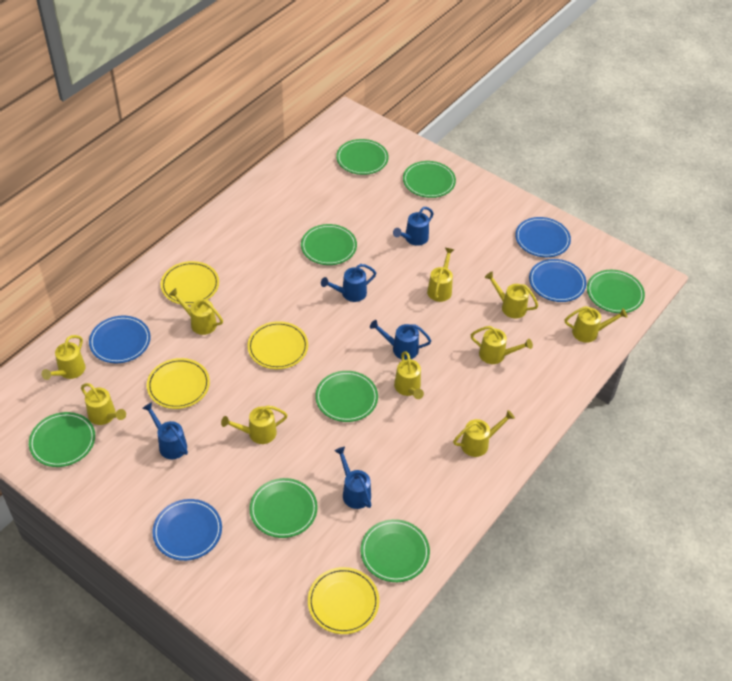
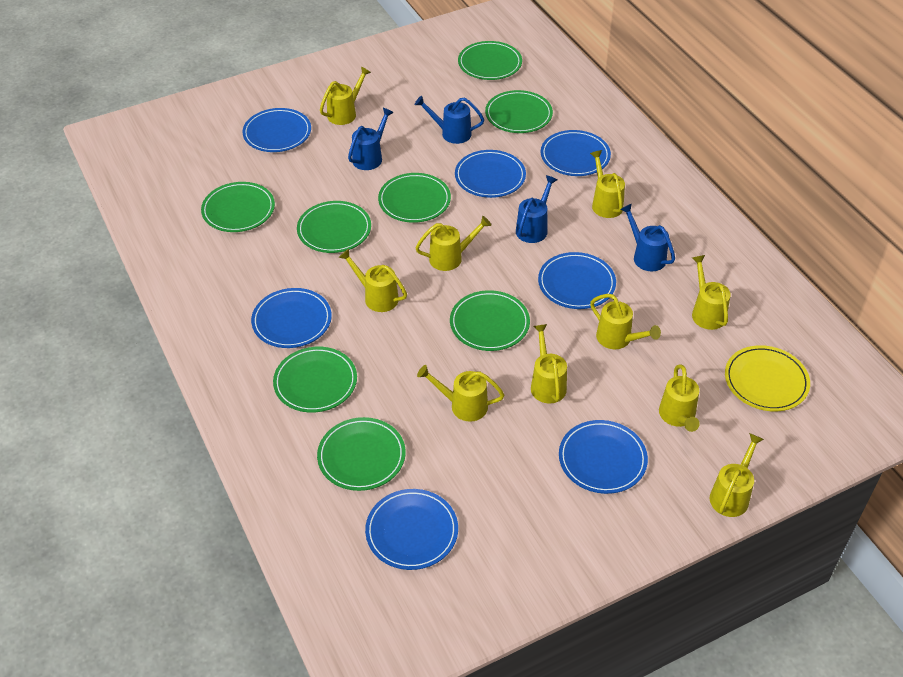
blue plate: 4 -> 7
blue watering can: 5 -> 4
yellow plate: 4 -> 1

